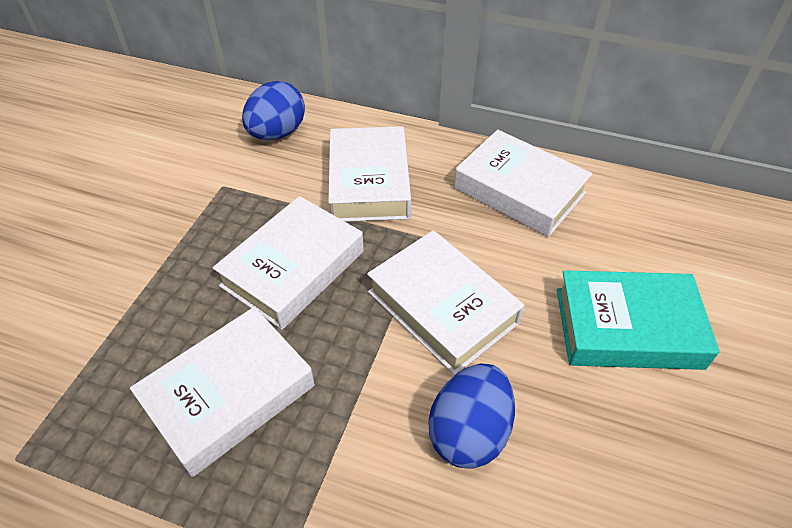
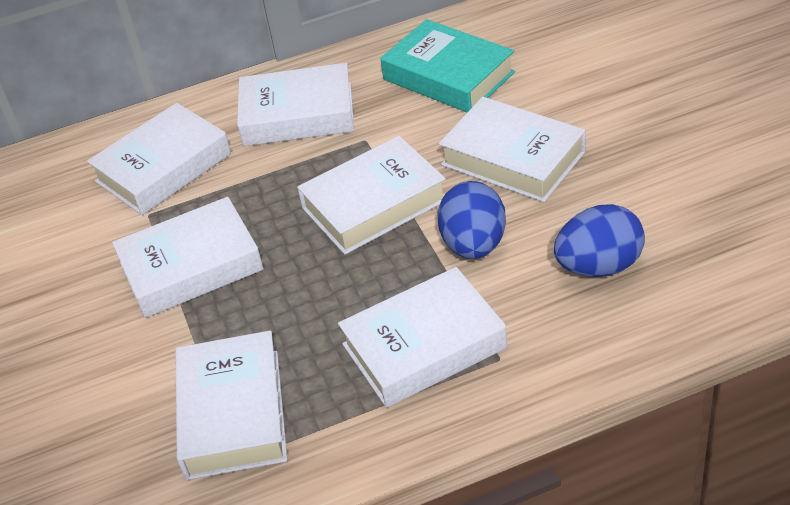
white book: 5 -> 7

